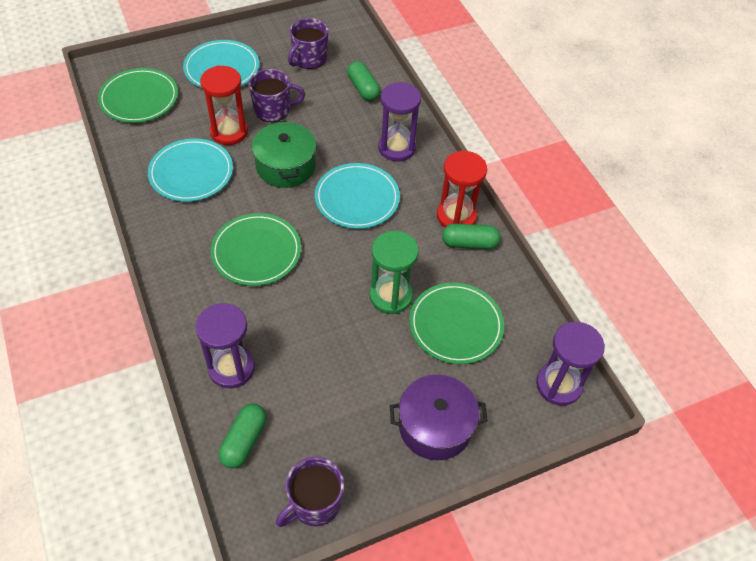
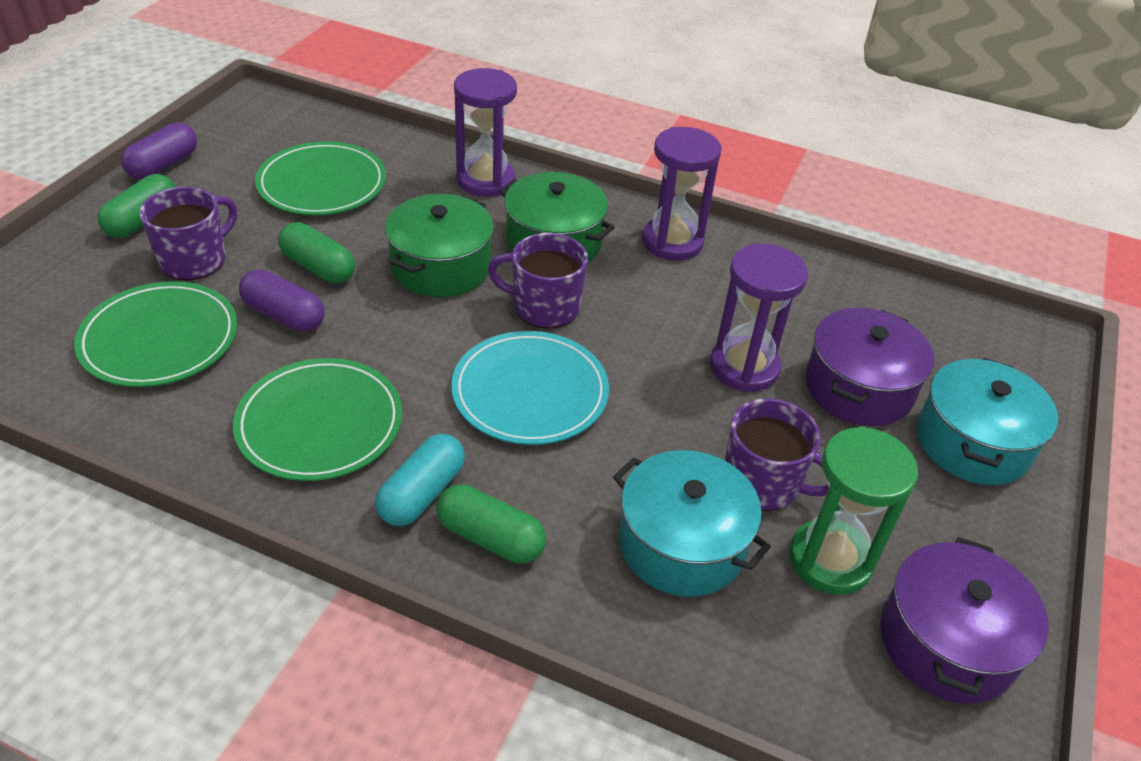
green pot: 1 -> 2
purple capsule: 0 -> 2
purple pot: 1 -> 2
red hourglass: 2 -> 0
turquoise capsule: 0 -> 1
turquoise plate: 3 -> 1
turquoise pot: 0 -> 2

